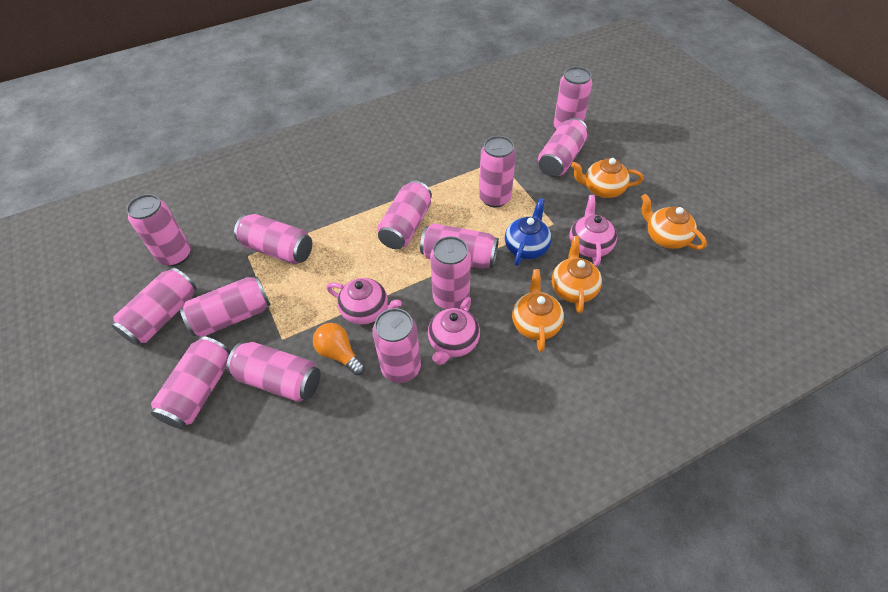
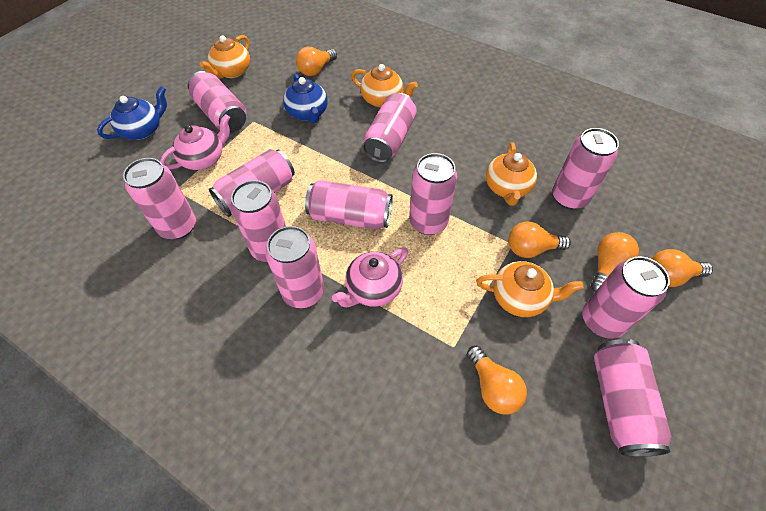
blue teapot: 1 -> 2
orange light bulb: 1 -> 5
pink can: 13 -> 11
pink teapot: 3 -> 2

